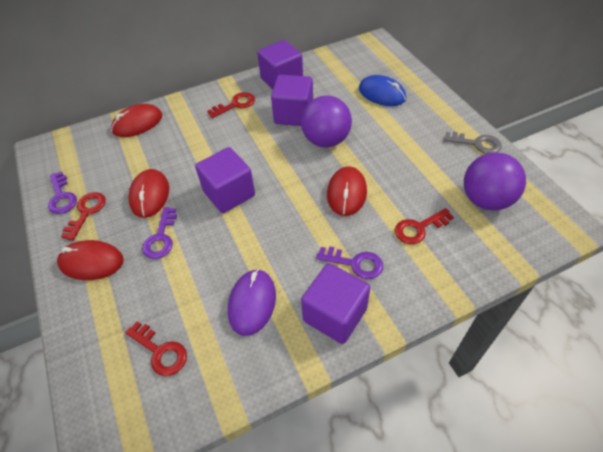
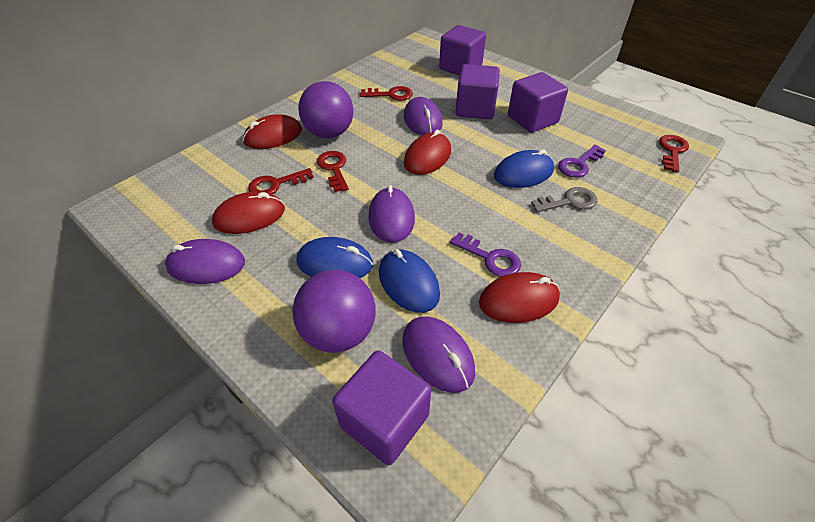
blue mouse: 1 -> 3
purple key: 3 -> 2
purple mouse: 1 -> 4

